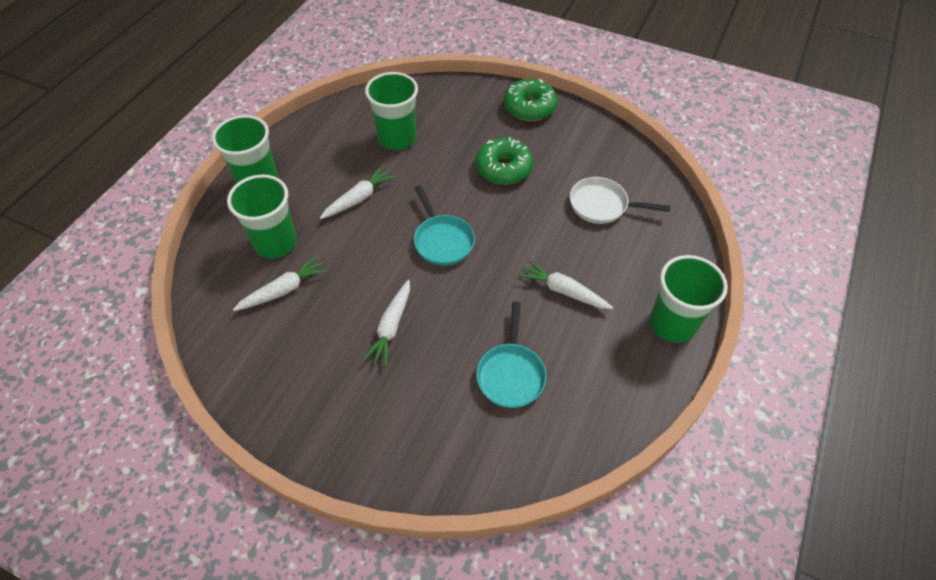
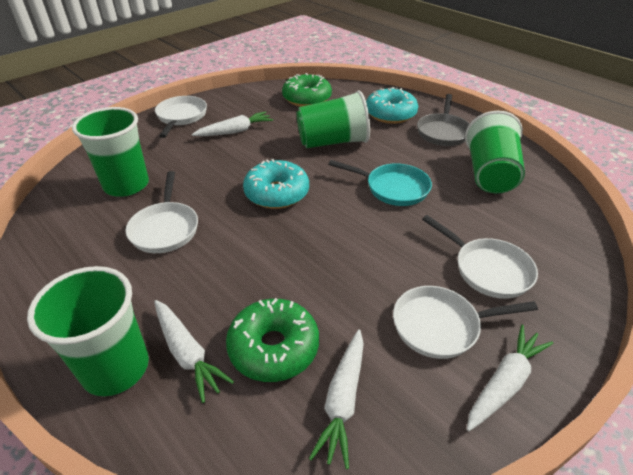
grey pan: 0 -> 1
turquoise donut: 0 -> 2
turquoise pan: 2 -> 1
white pan: 1 -> 4

